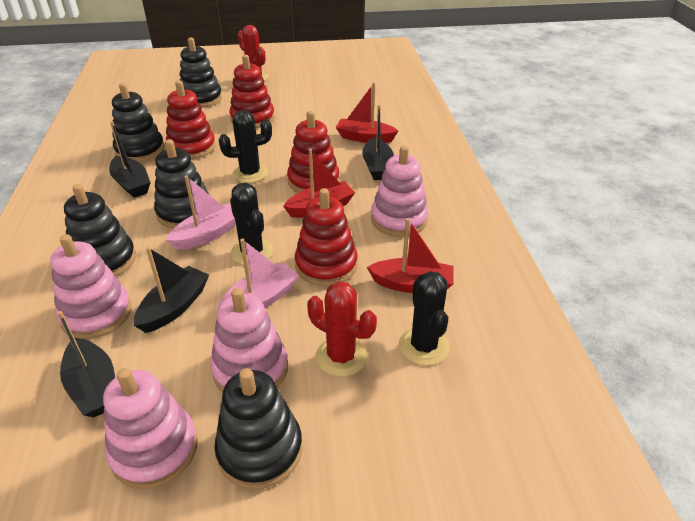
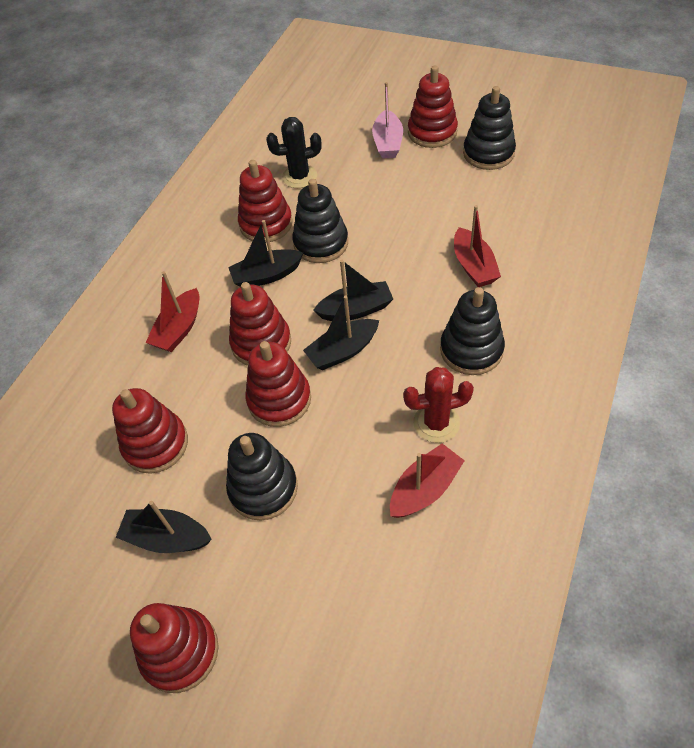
black cactus: 3 -> 1
black stacking toy: 5 -> 4
pink boat: 2 -> 1
pink stacking toy: 4 -> 0
red cactus: 2 -> 1
red stacking toy: 4 -> 6

